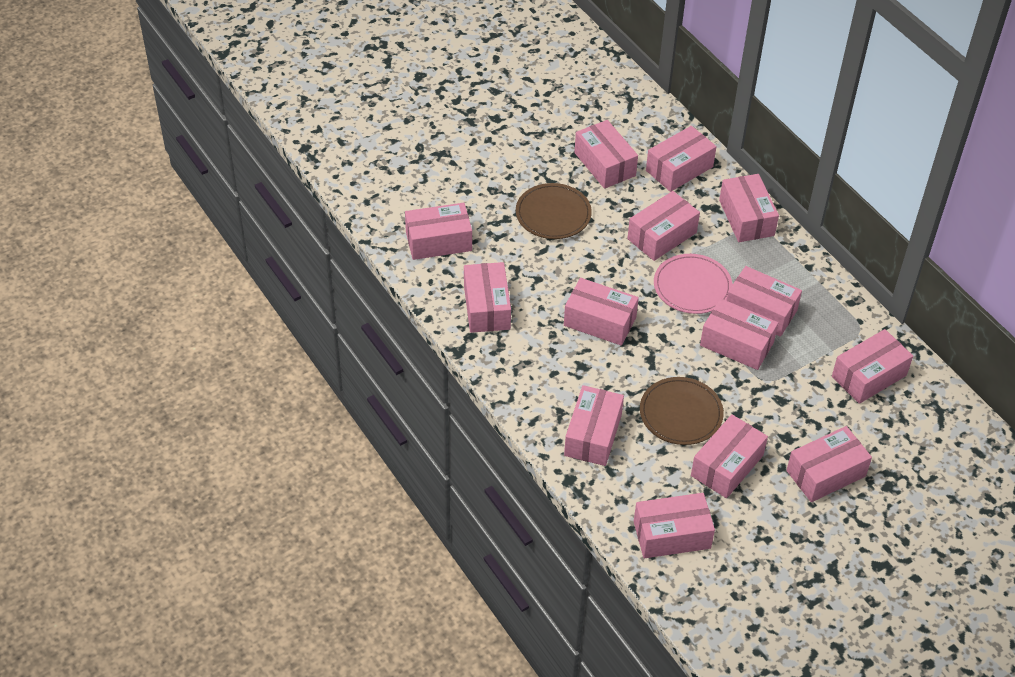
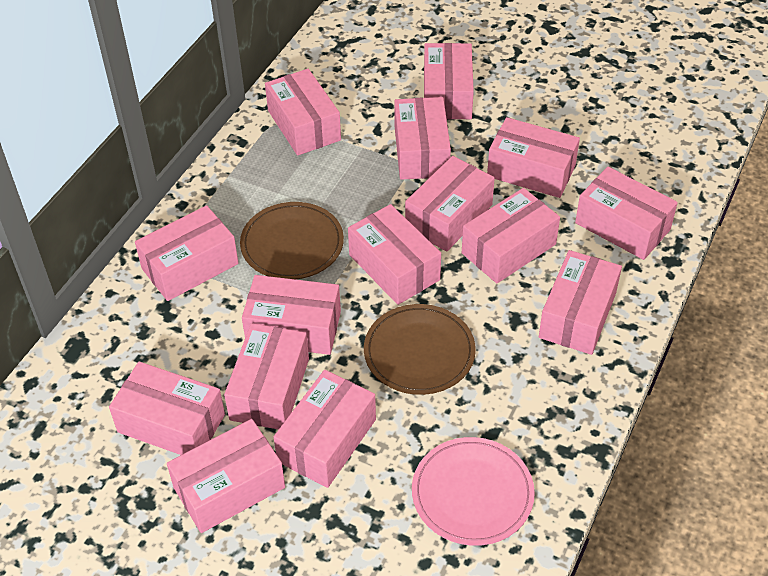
pink box: 14 -> 15

